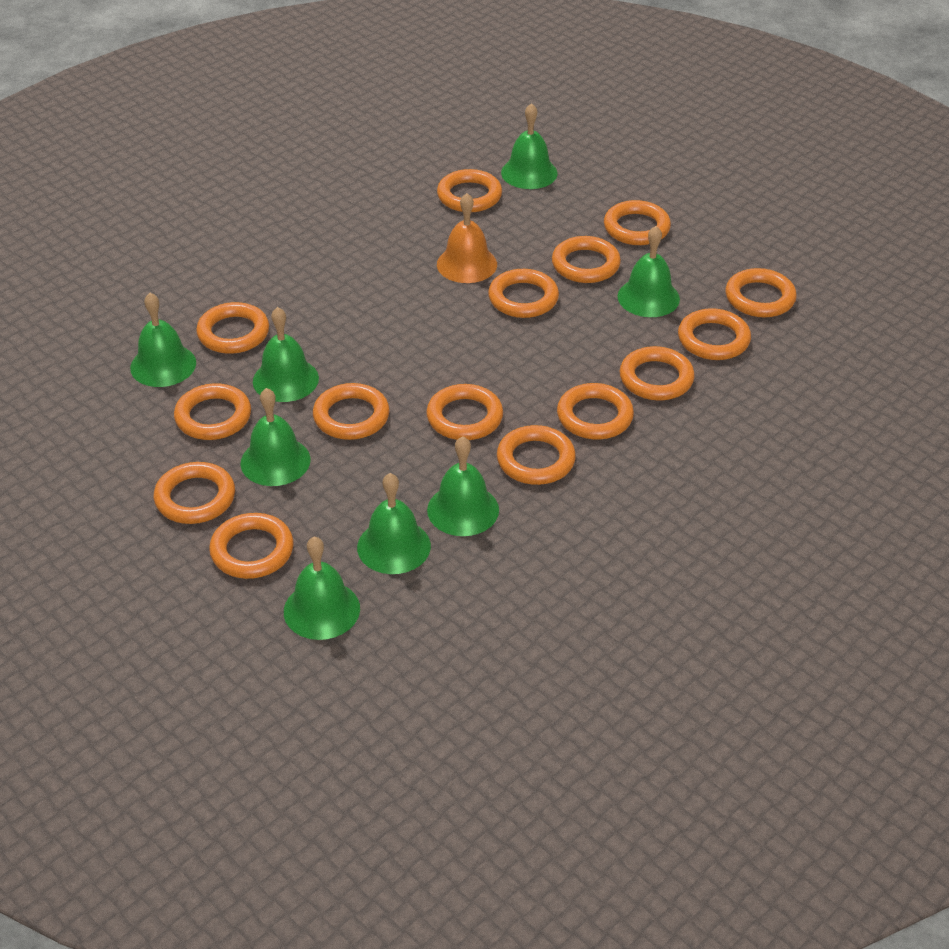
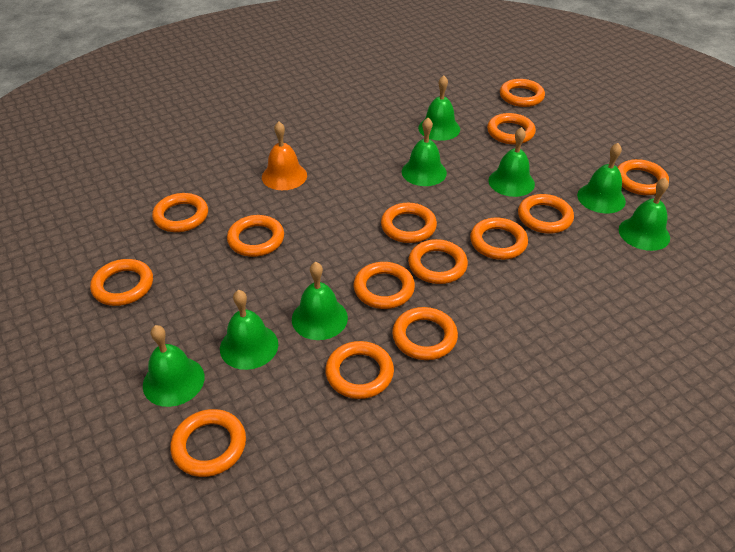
orange ring: 15 -> 14

